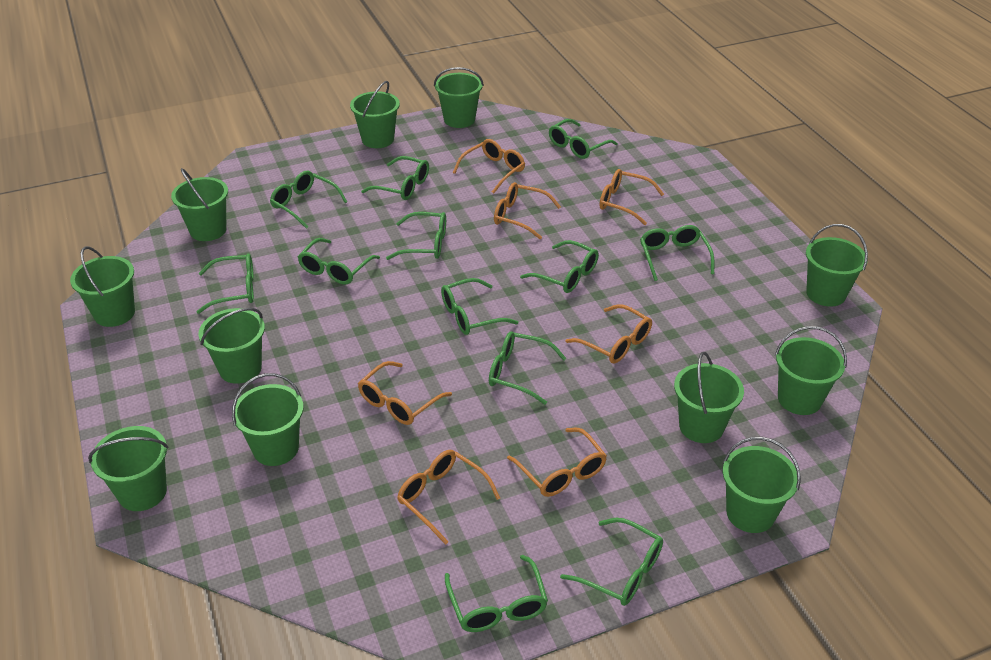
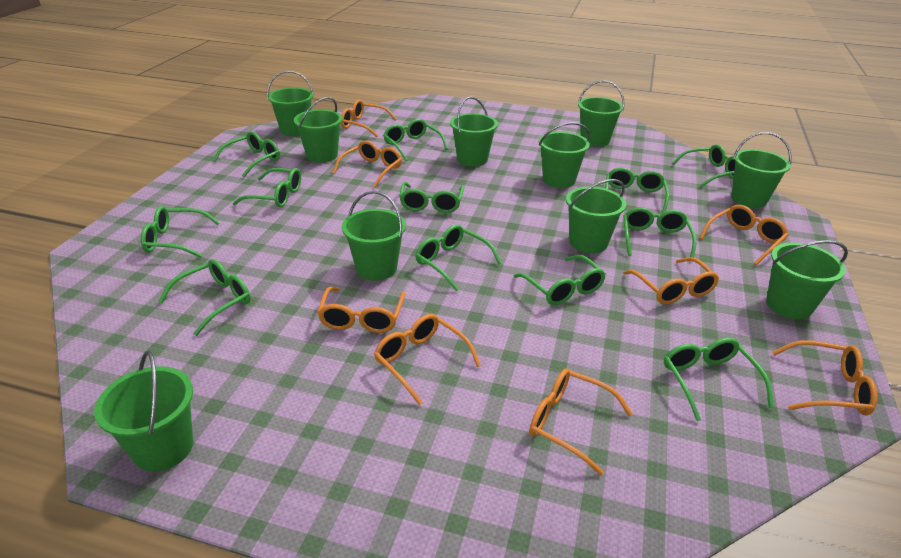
green bucket: 11 -> 10
orange glasses: 7 -> 8

